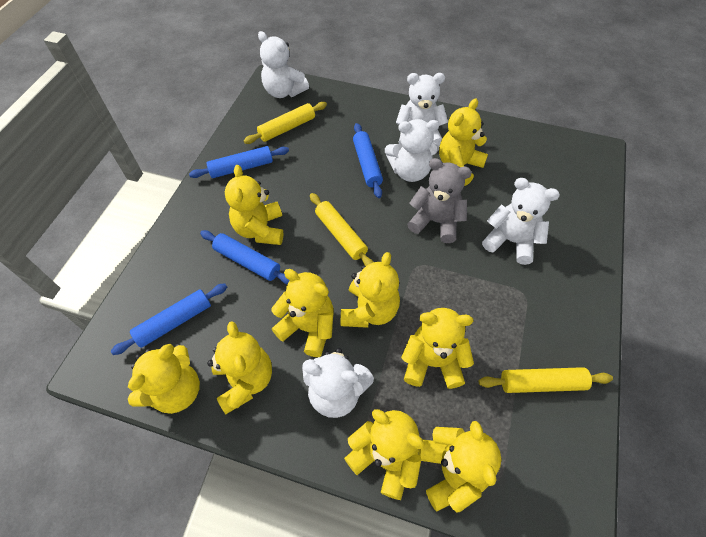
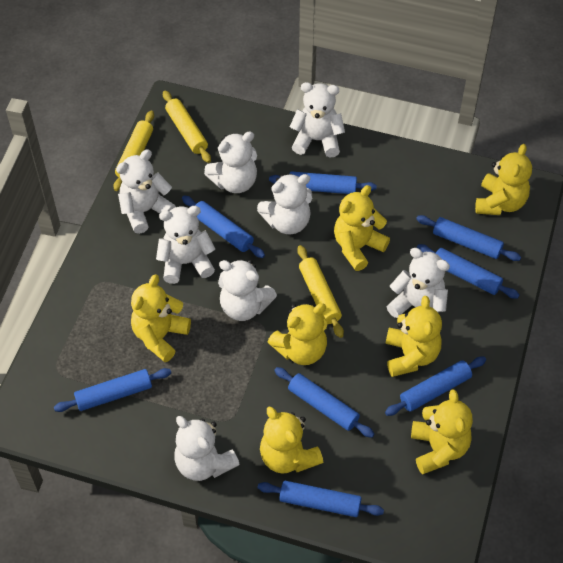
blue rolling pin: 4 -> 8
grey teddy bear: 1 -> 0
white teddy bear: 5 -> 8
yellow teddy bear: 9 -> 7

